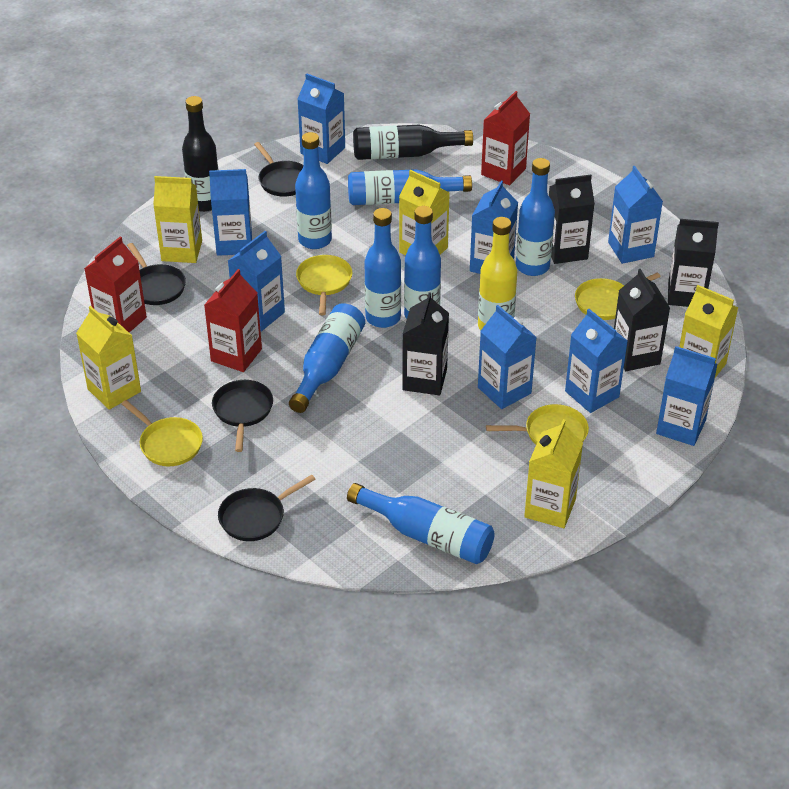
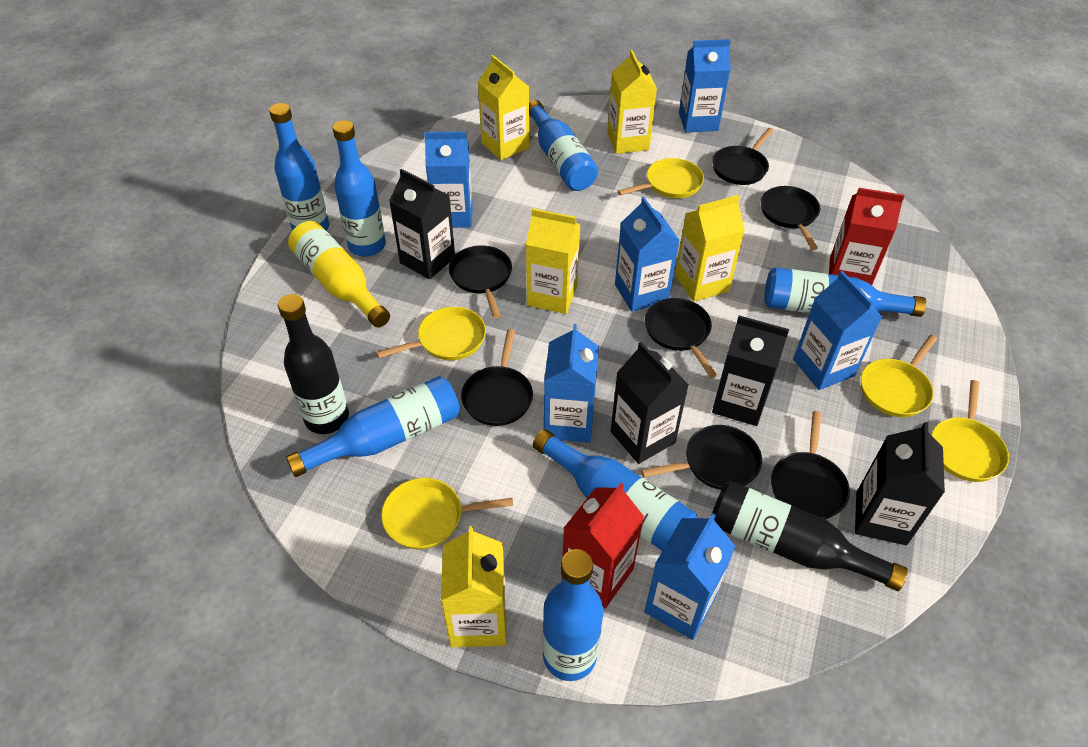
black pan: 4 -> 7
blue carton: 8 -> 6
red carton: 3 -> 2
yellow pan: 4 -> 5

